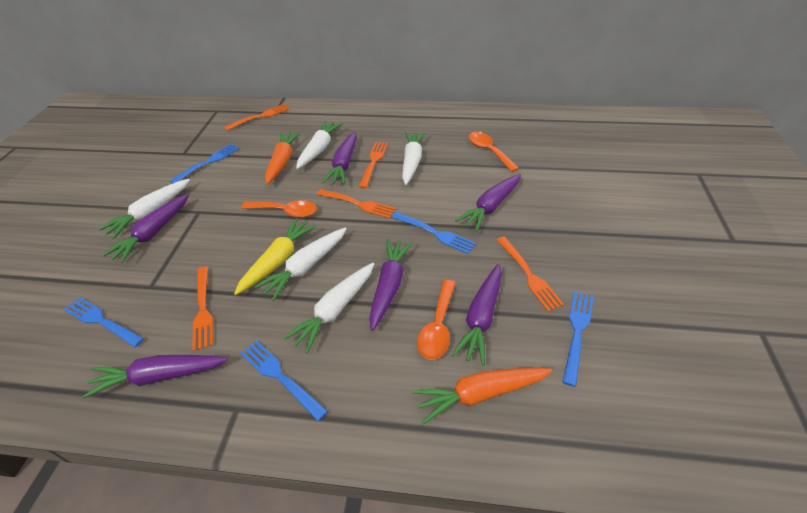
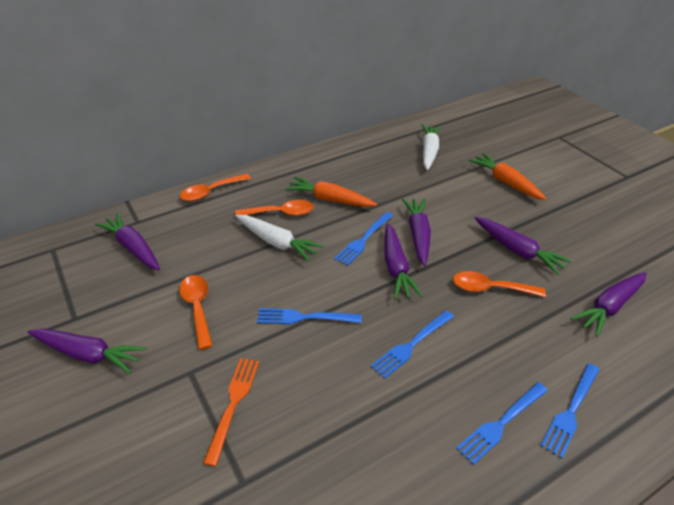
orange fork: 5 -> 1
orange spoon: 3 -> 4
white carrot: 5 -> 2
yellow carrot: 1 -> 0

